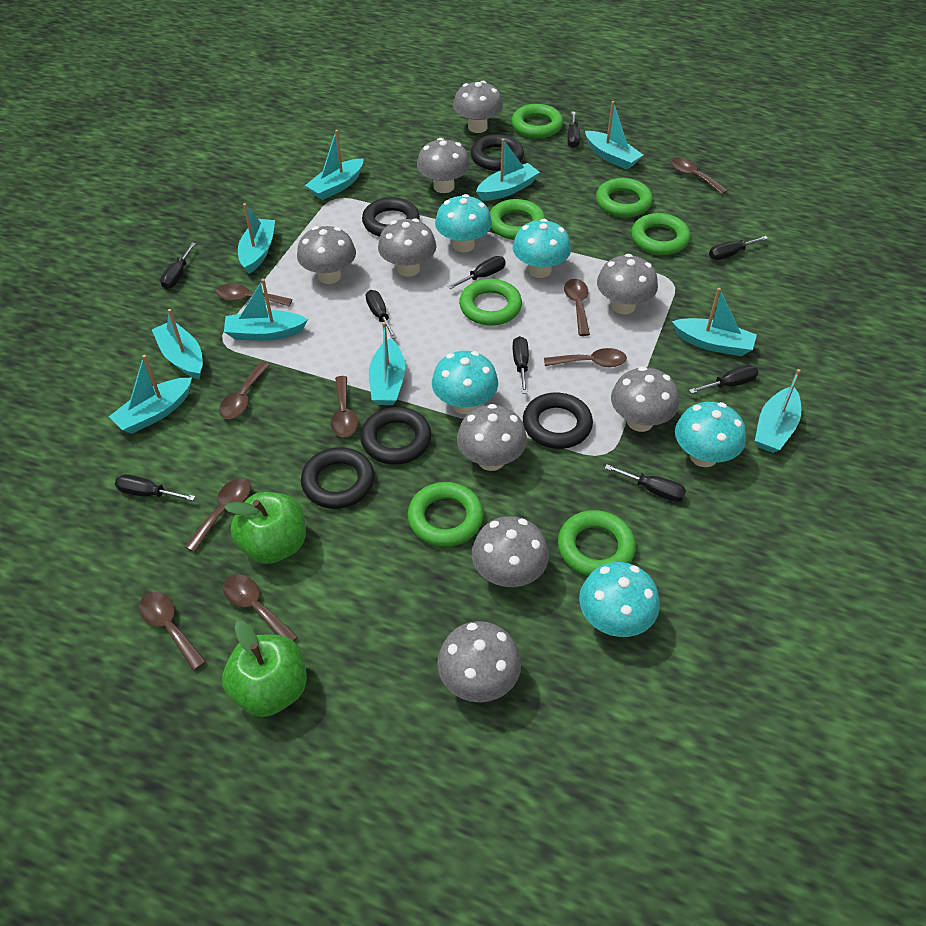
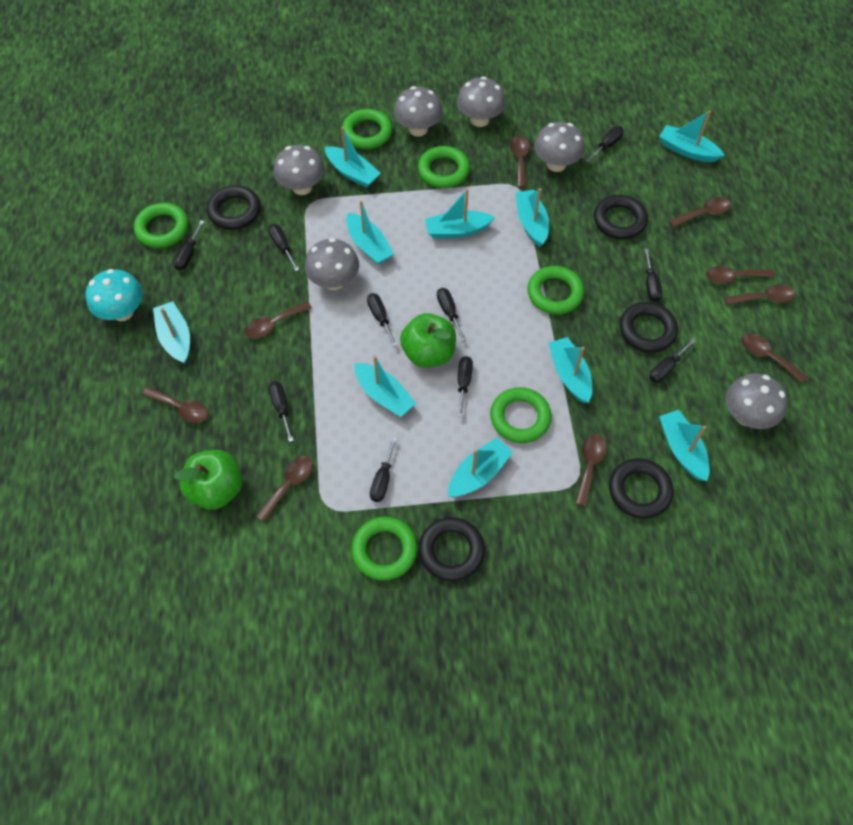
black screwdriver: 9 -> 10
green ring: 7 -> 6
grey mushroom: 9 -> 6
turquoise mushroom: 5 -> 1

